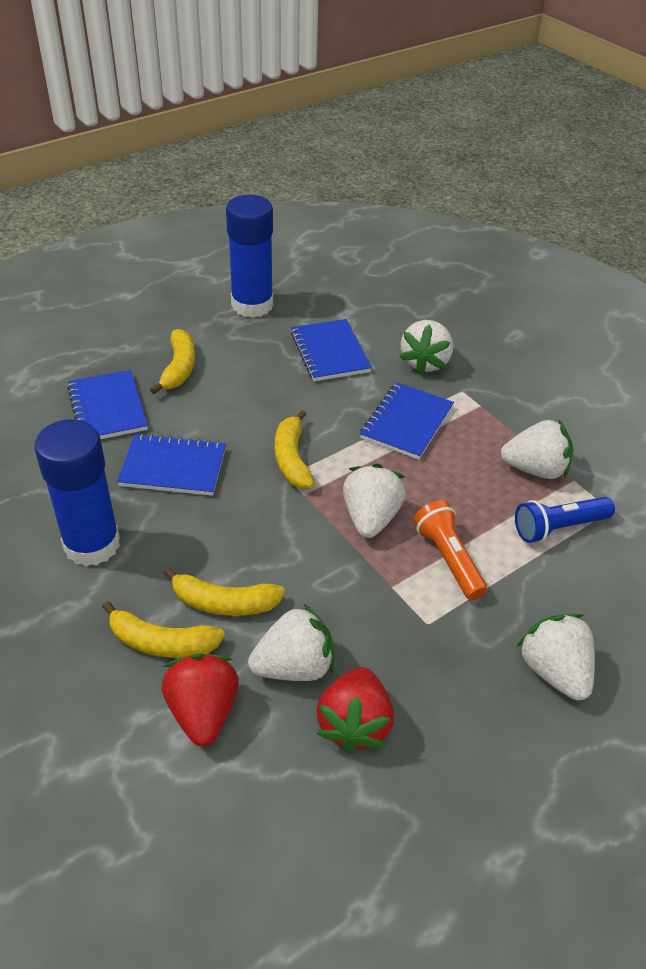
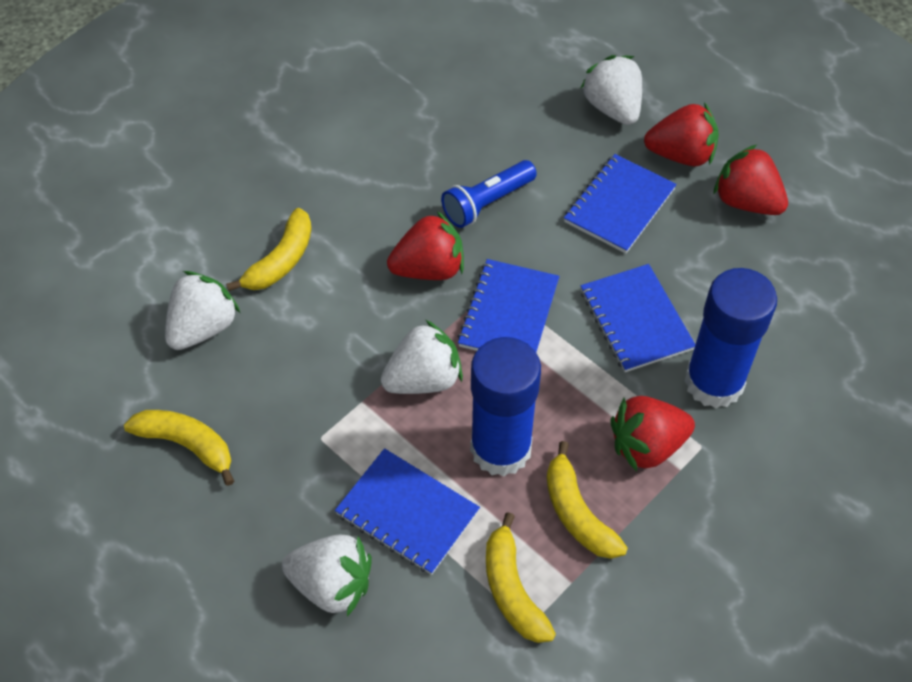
orange flashlight: 1 -> 0
red strawberry: 2 -> 4
white strawberry: 5 -> 4

